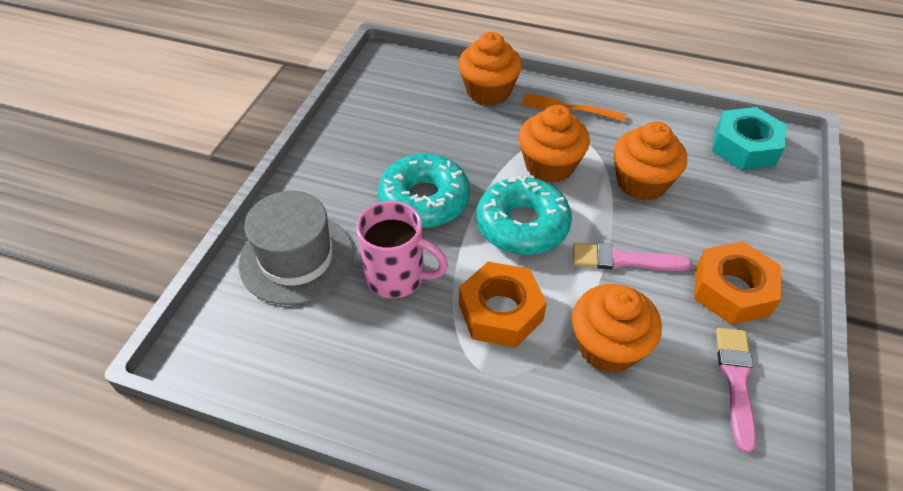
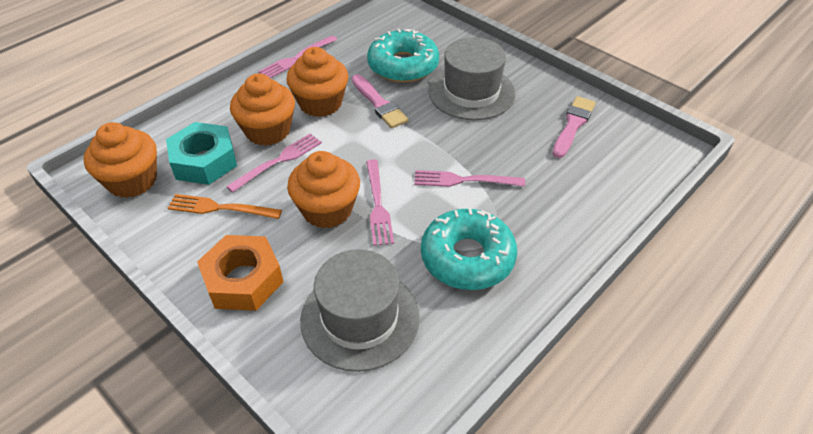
grey hat: 1 -> 2
orange nut: 2 -> 1
pink fork: 0 -> 4
pink mug: 1 -> 0

